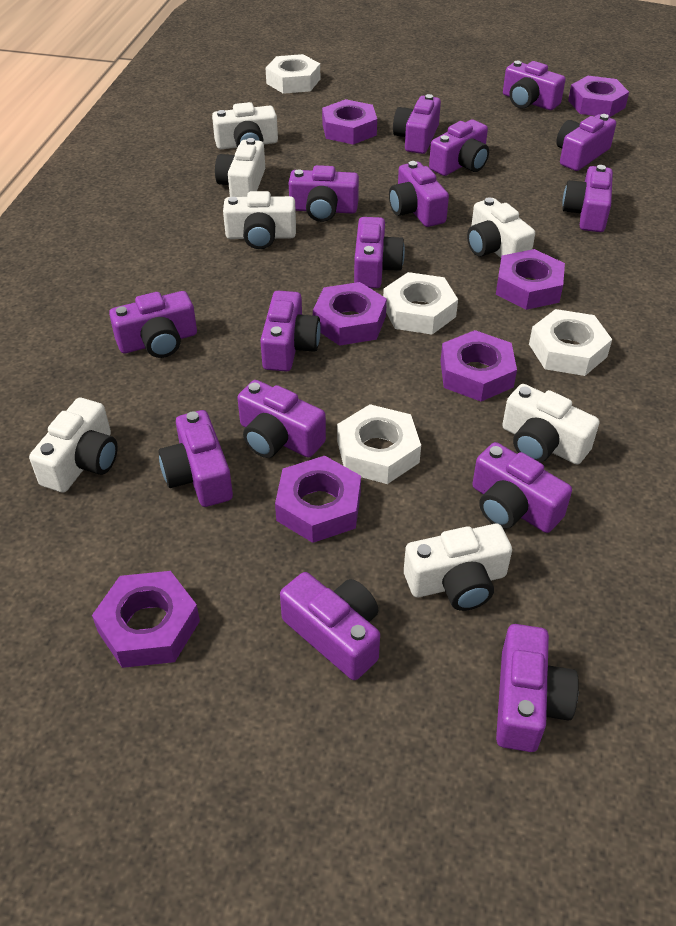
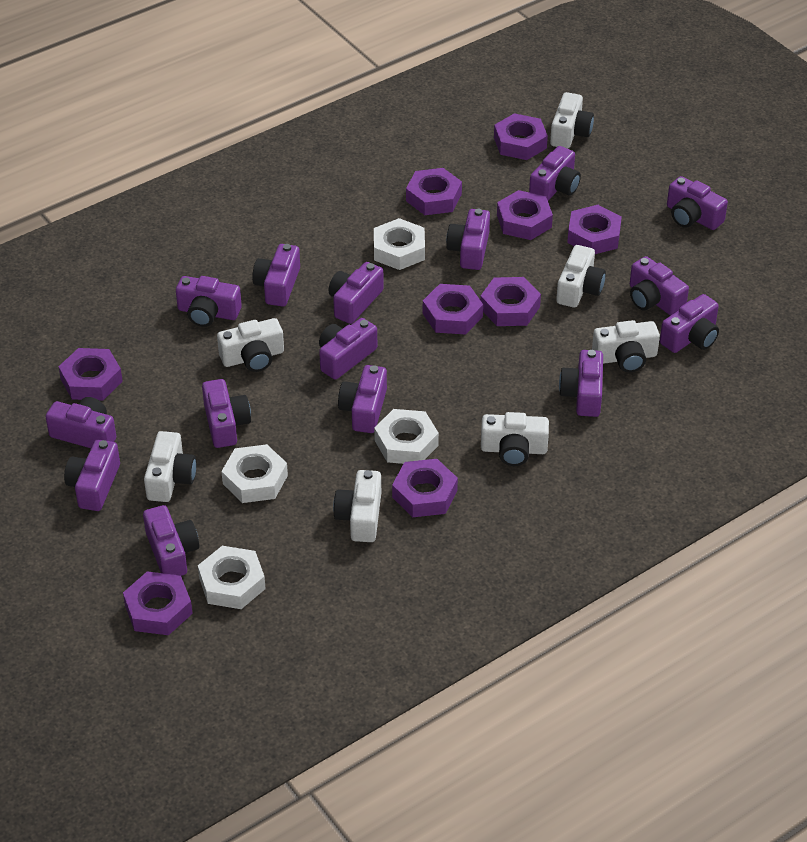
purple nut: 7 -> 9

